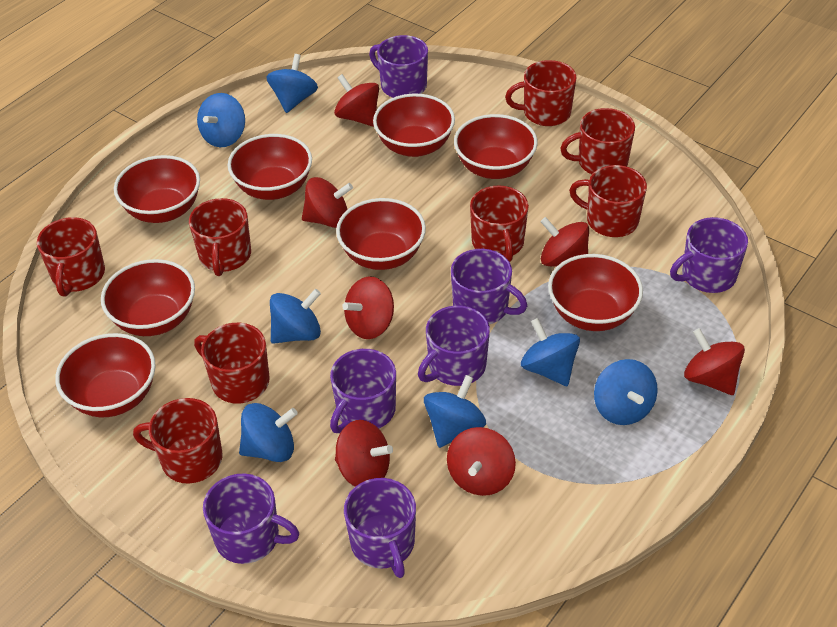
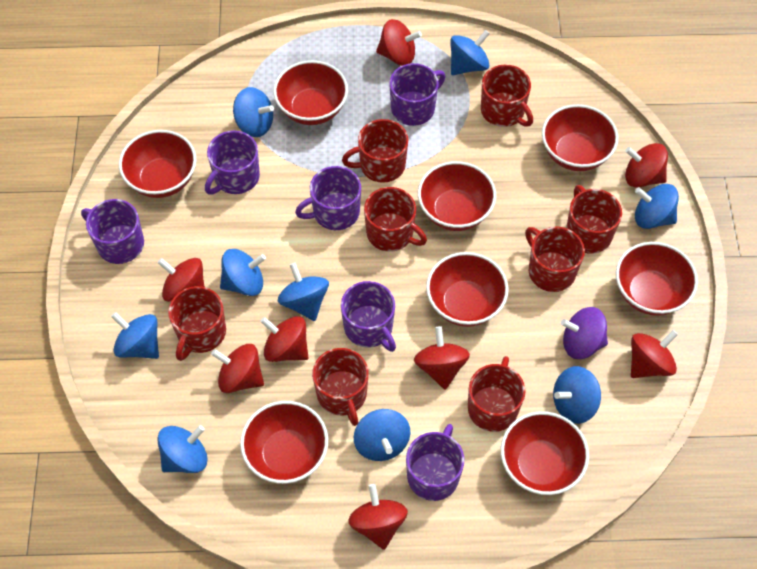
blue spinning top: 7 -> 9
purple mug: 7 -> 6
purple spinning top: 0 -> 1
red spinning top: 7 -> 8

